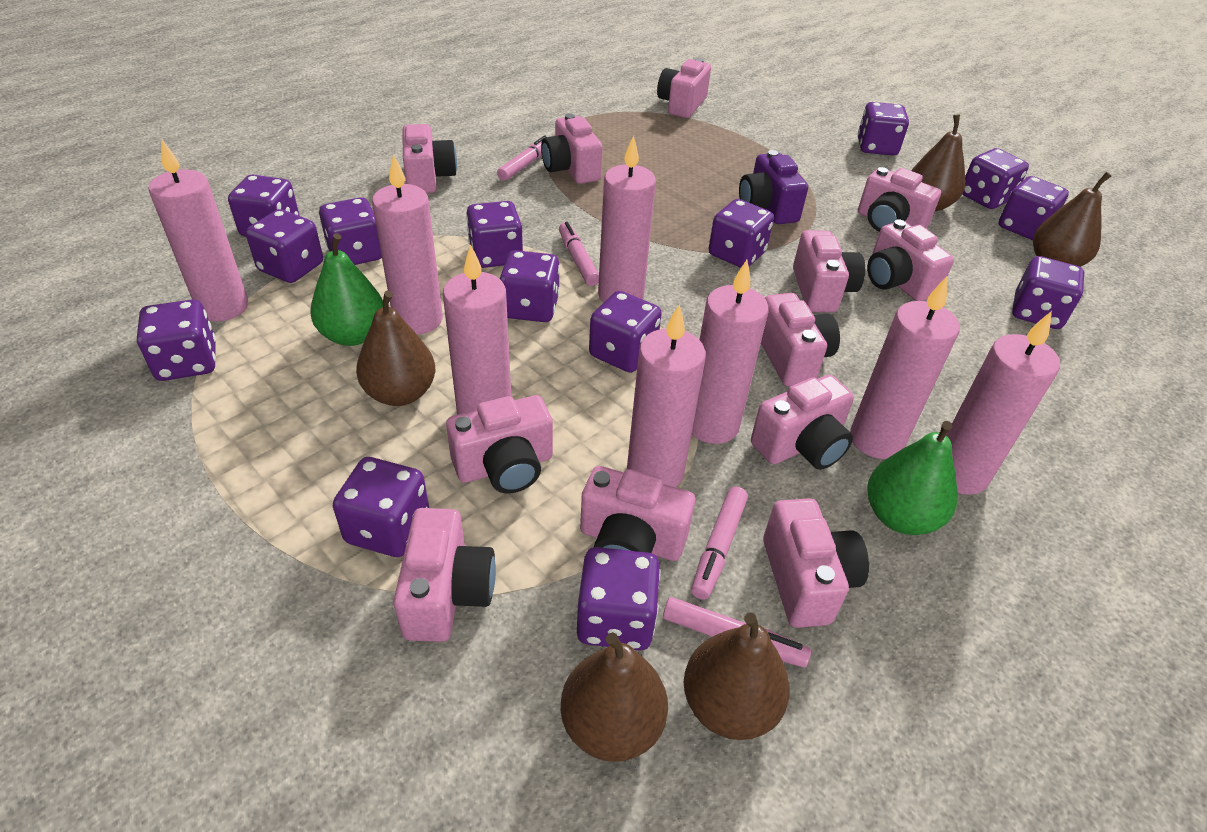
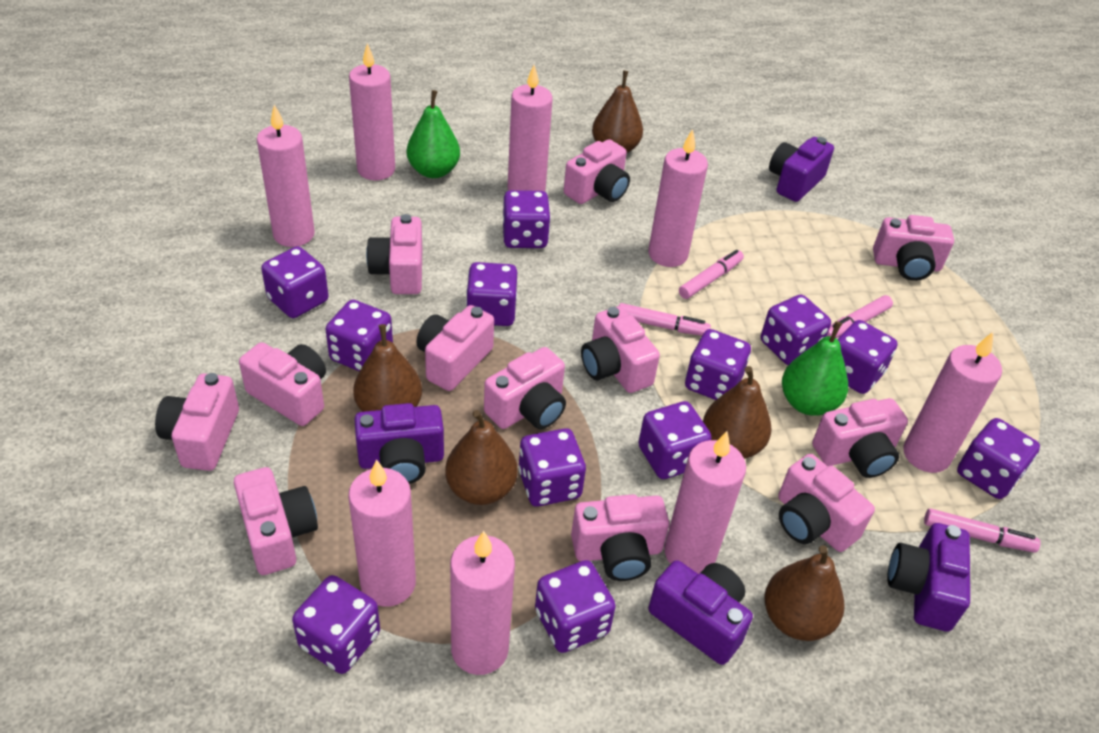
purple camera: 1 -> 4
purple dice: 14 -> 12

